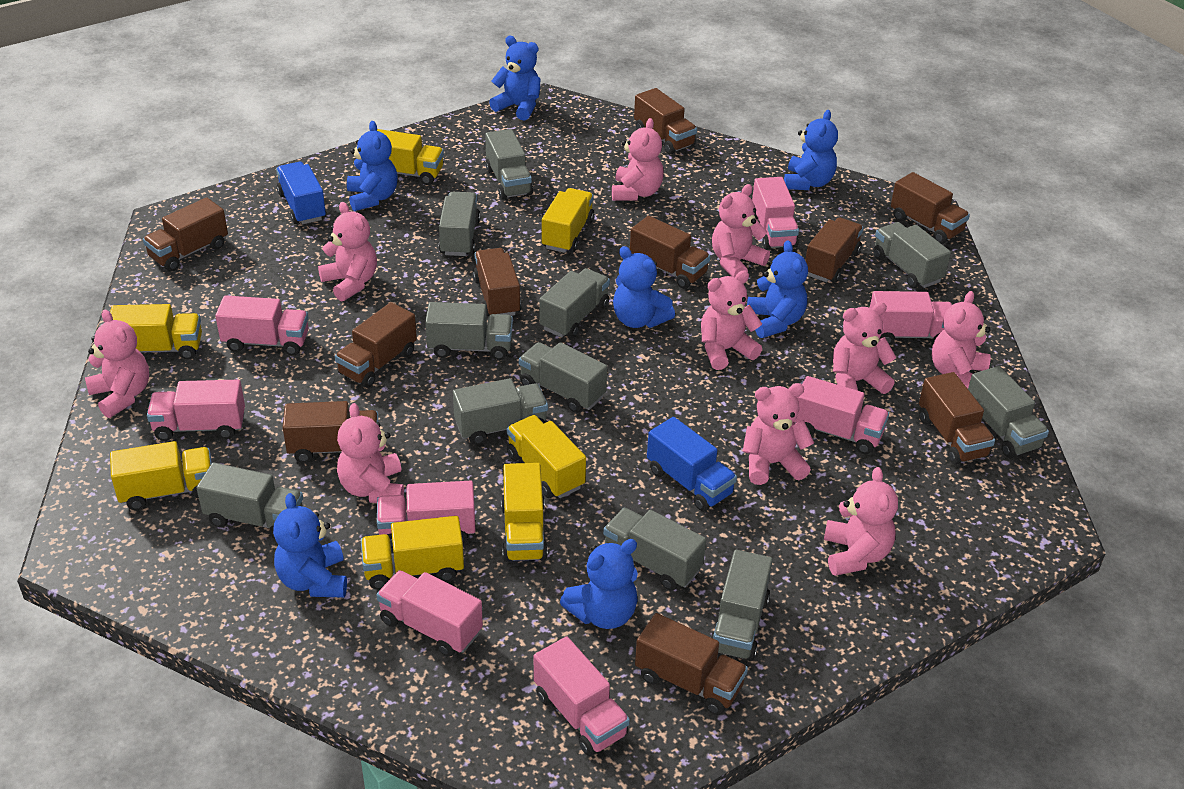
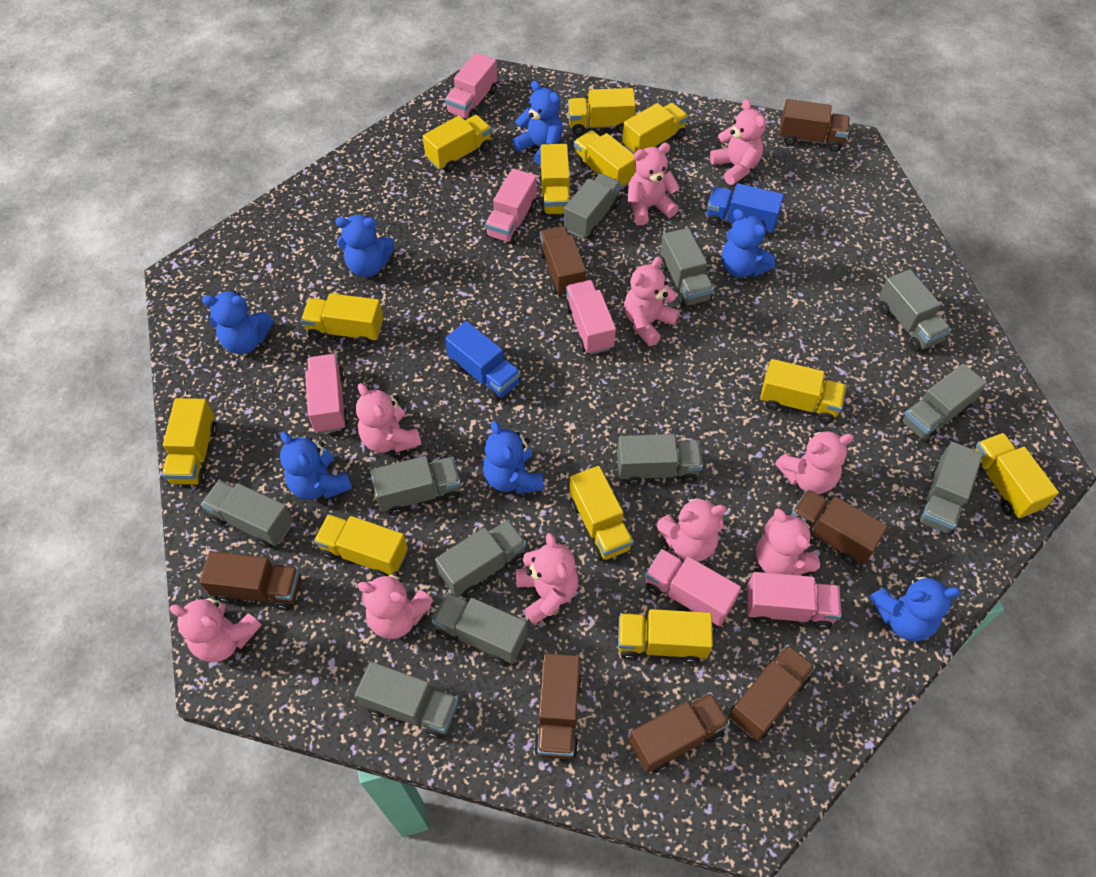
brown truck: 10 -> 7
pink truck: 8 -> 6
yellow truck: 7 -> 12

